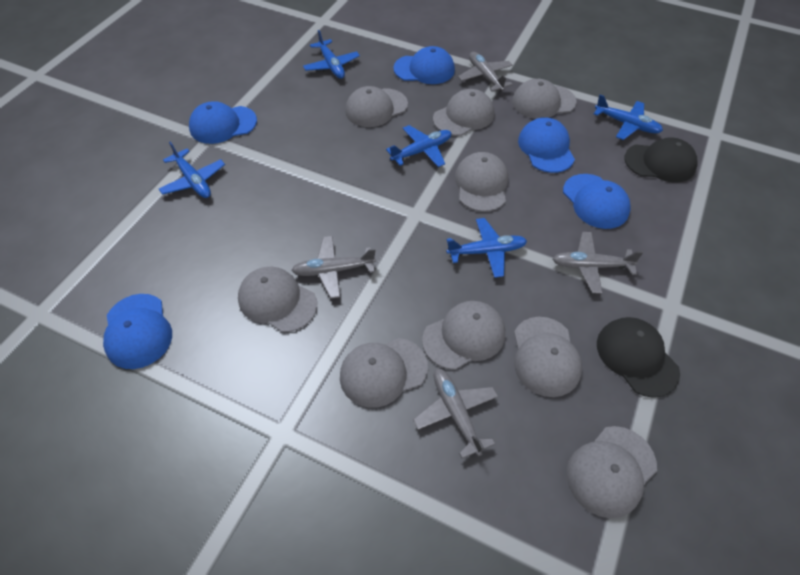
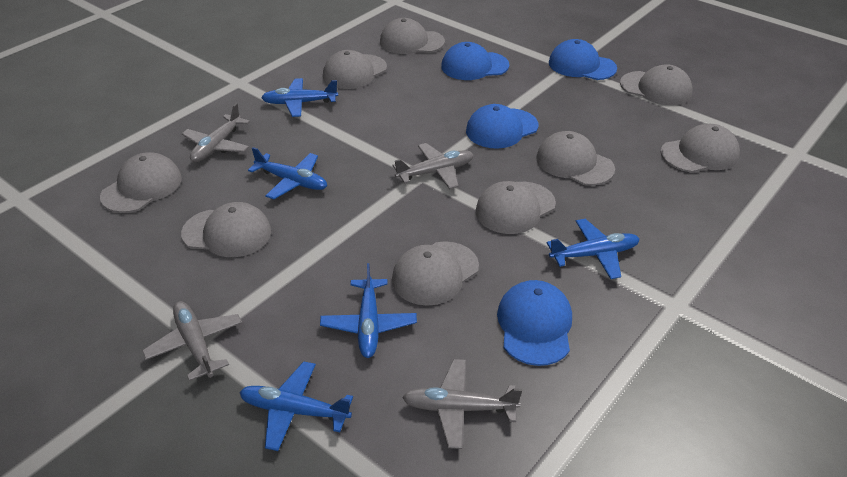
black cap: 2 -> 0
blue cap: 5 -> 4

